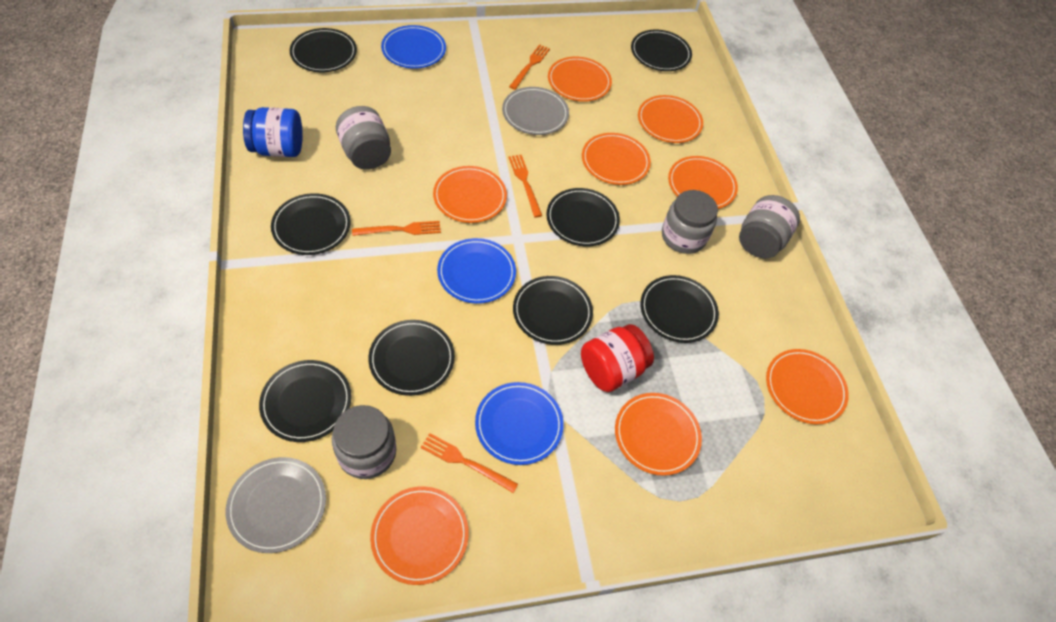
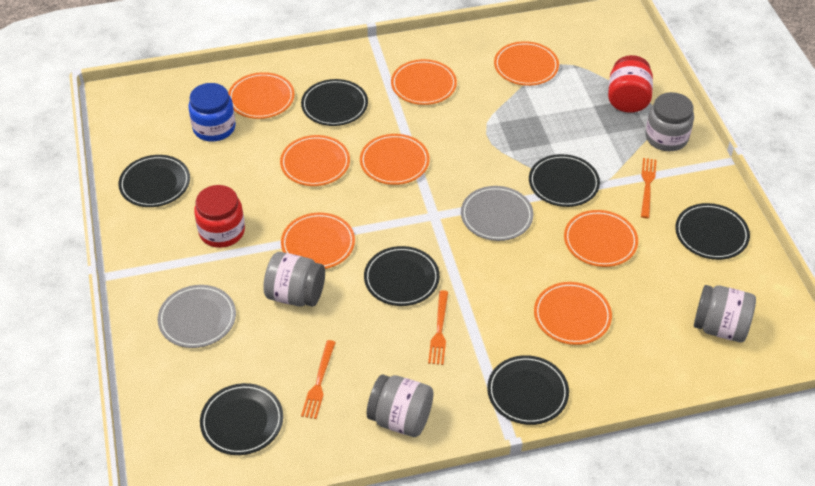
black plate: 8 -> 7
blue plate: 3 -> 0
orange fork: 4 -> 3
red jar: 1 -> 2

